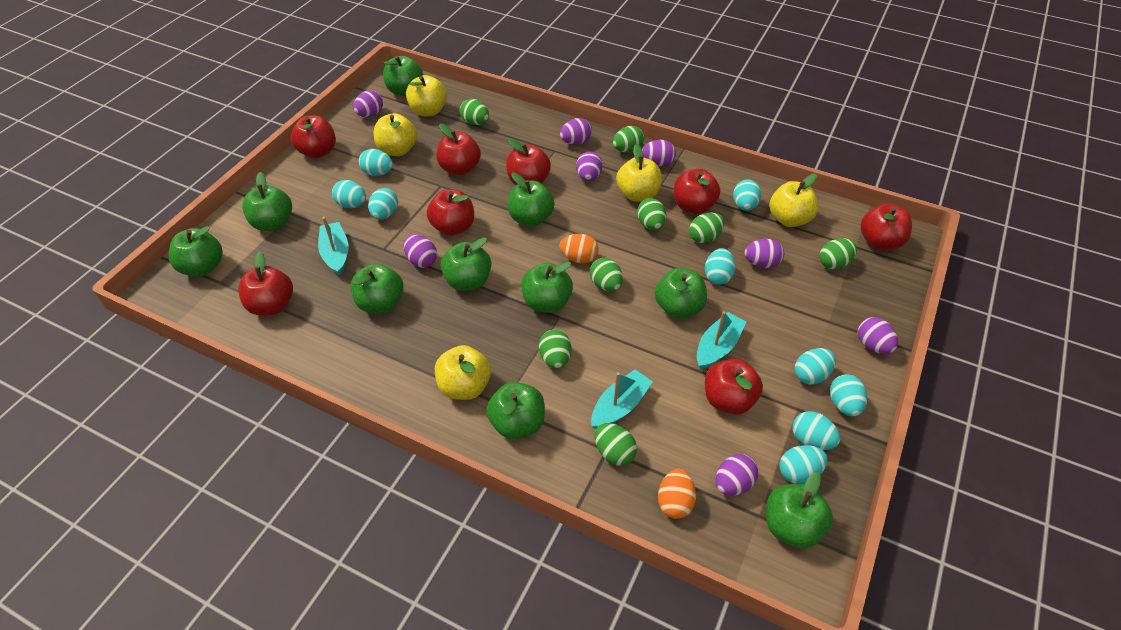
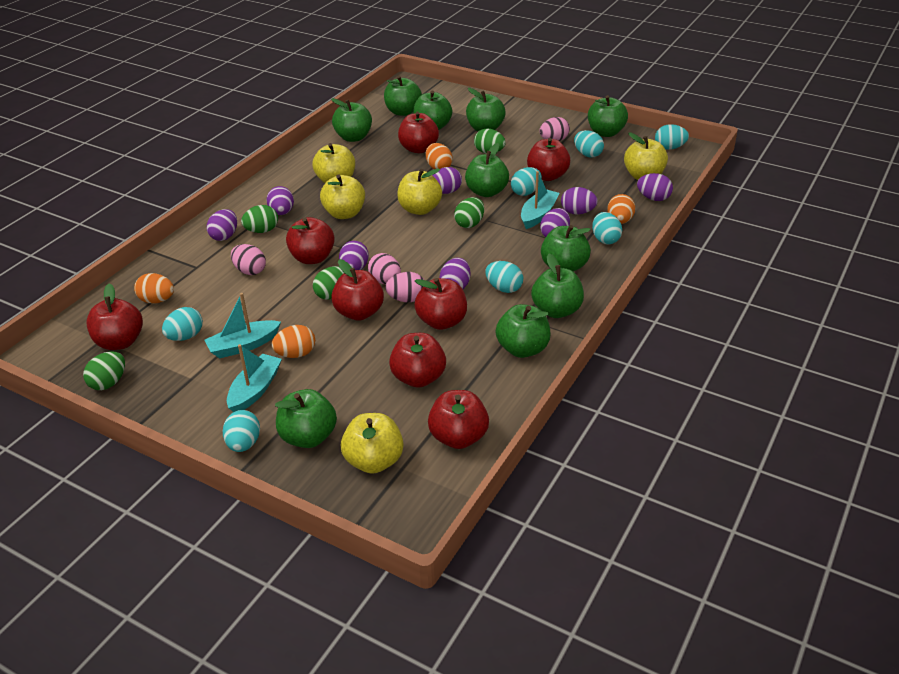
green egg: 8 -> 5
orange egg: 2 -> 4
pink egg: 0 -> 4
turquoise egg: 9 -> 7

